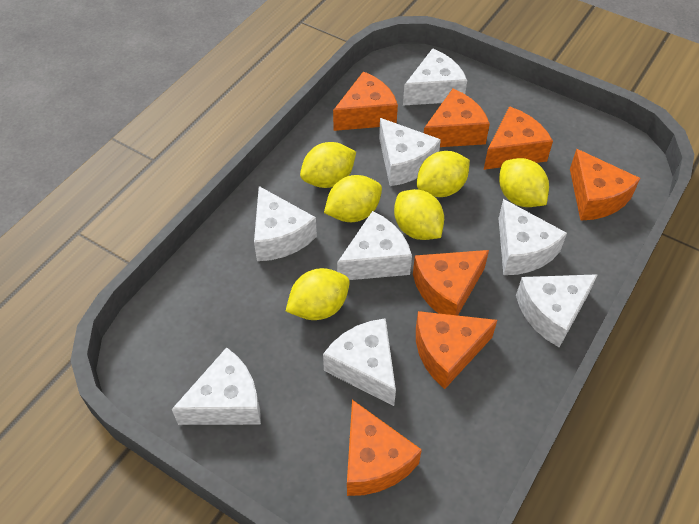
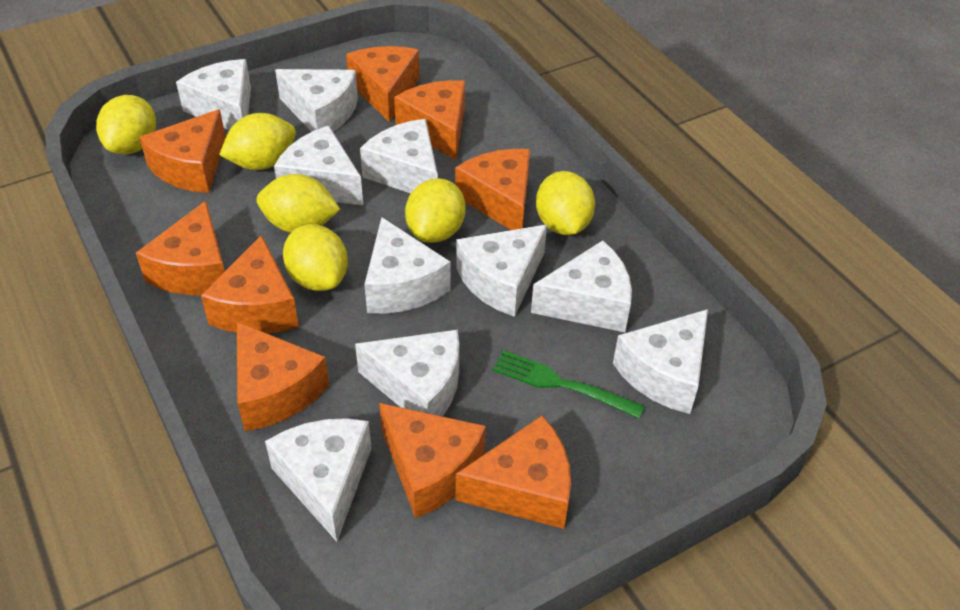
green fork: 0 -> 1
orange cheese: 7 -> 9
white cheese: 8 -> 10

